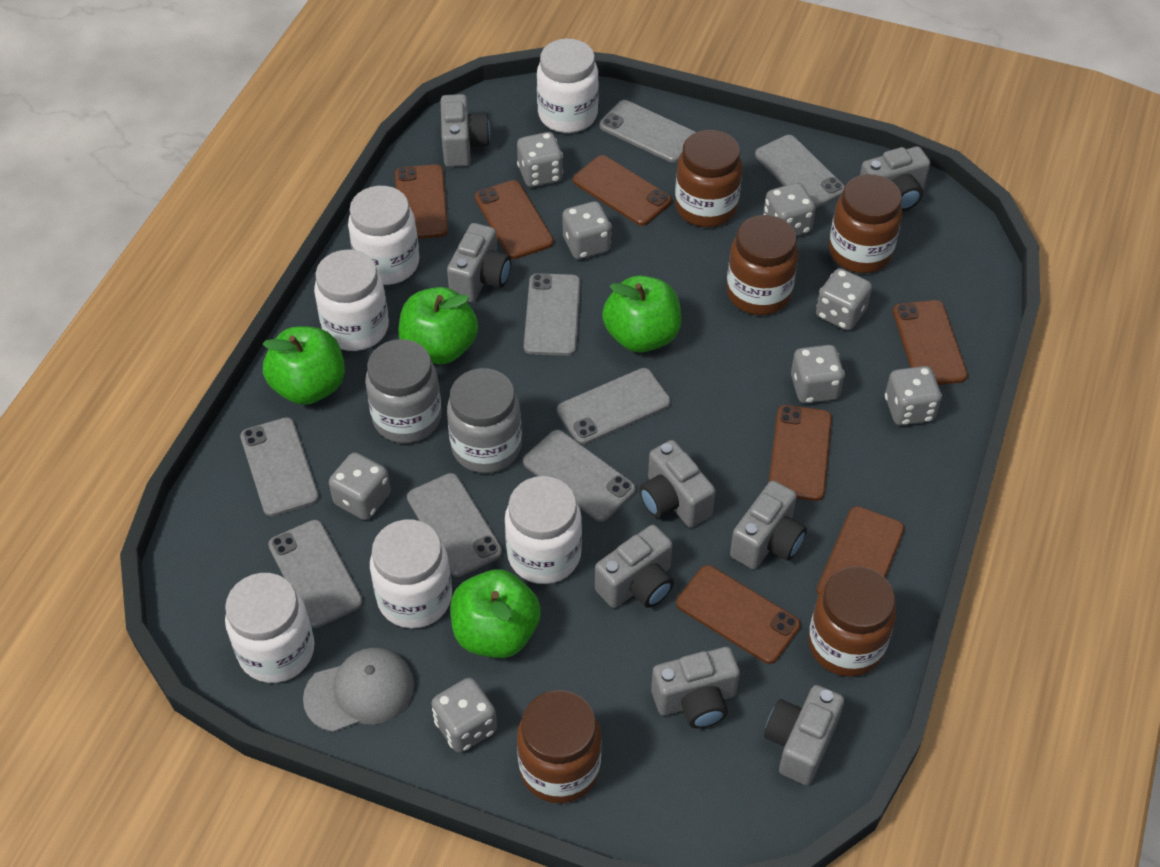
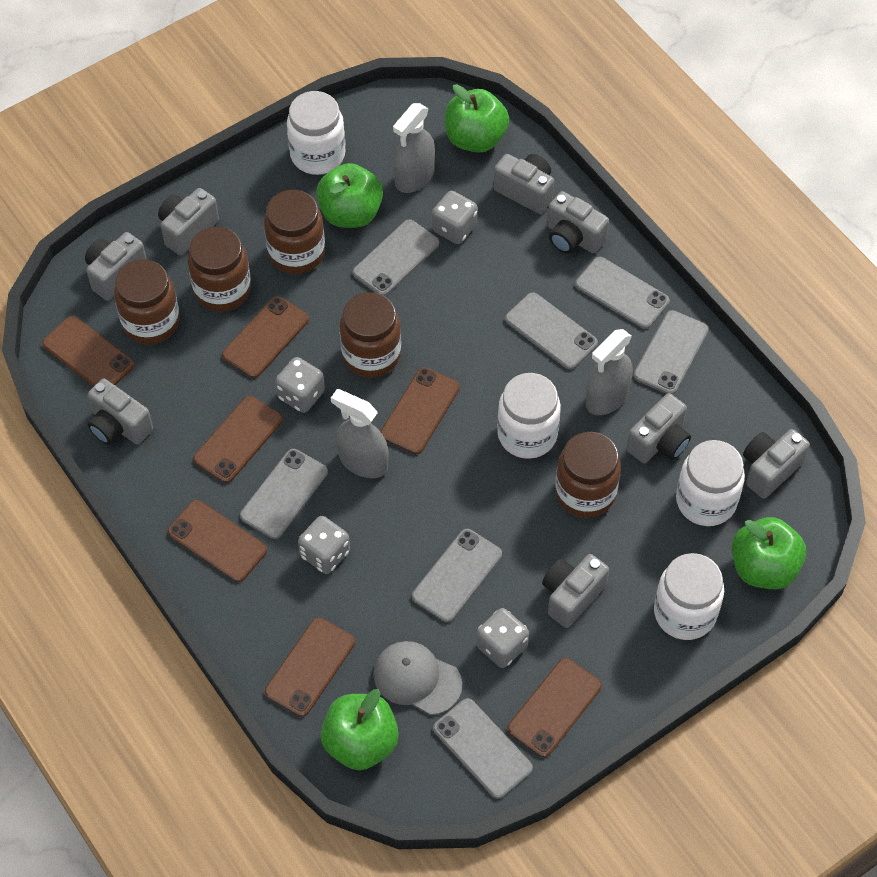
grey dice: 8 -> 4
grey jar: 2 -> 0
grey phone: 8 -> 7
grey spray bottle: 0 -> 3
white jar: 6 -> 4

